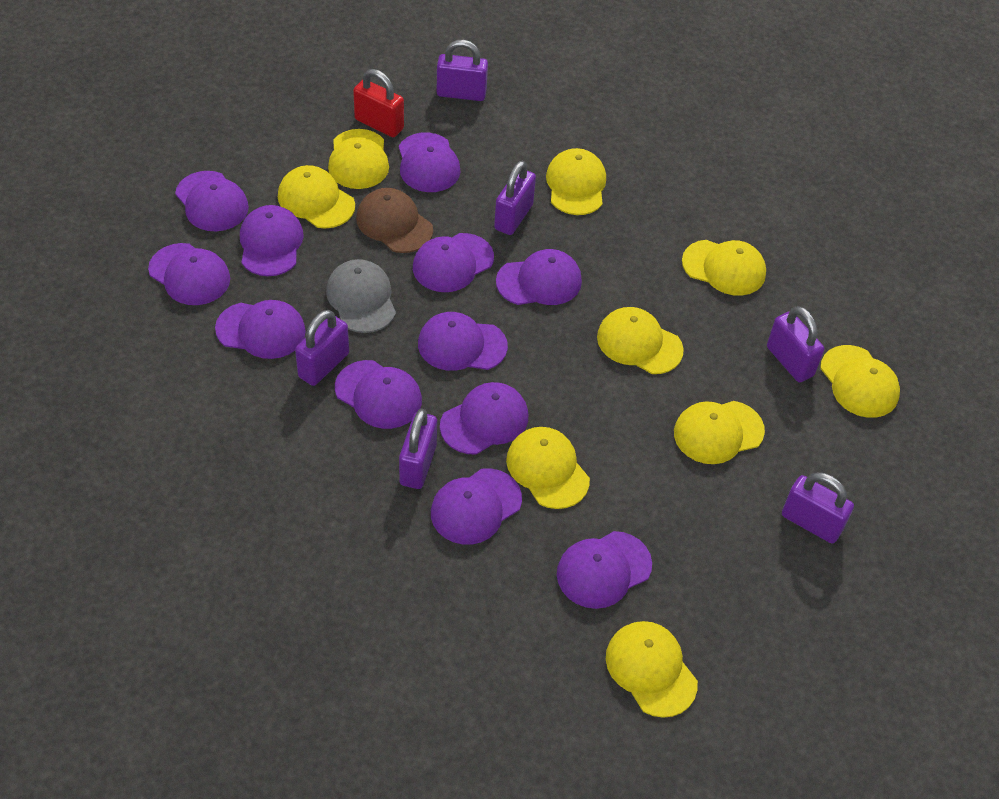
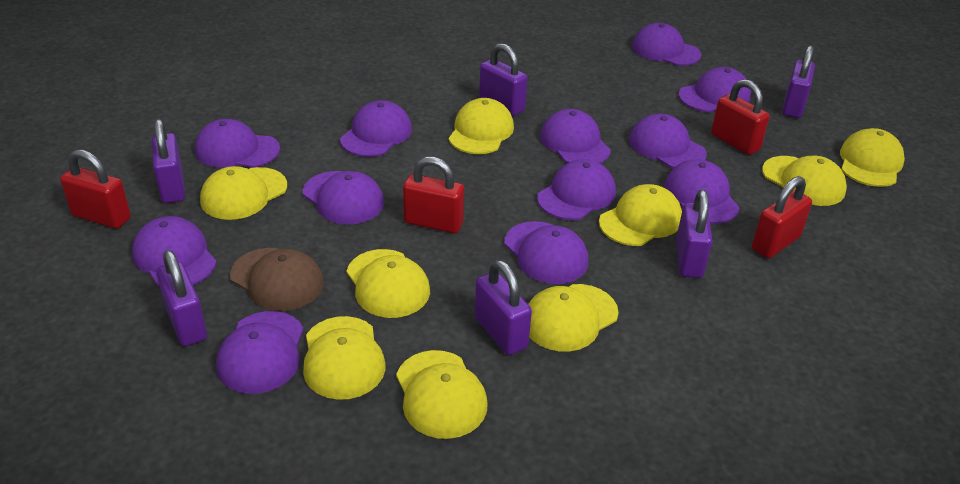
grey cap: 1 -> 0
red padlock: 1 -> 4

